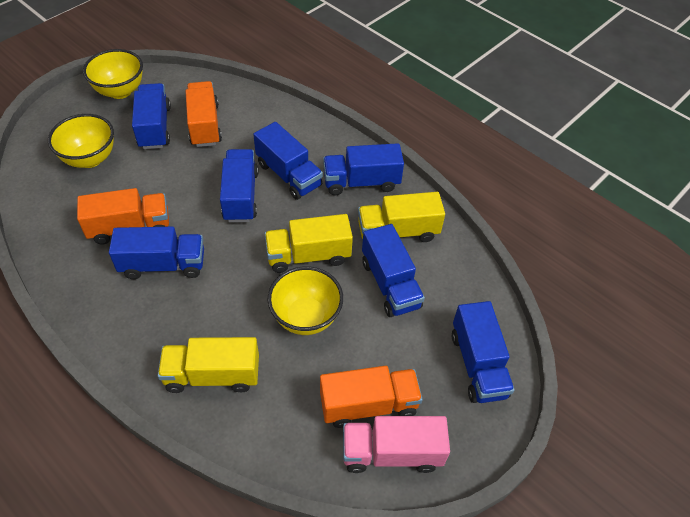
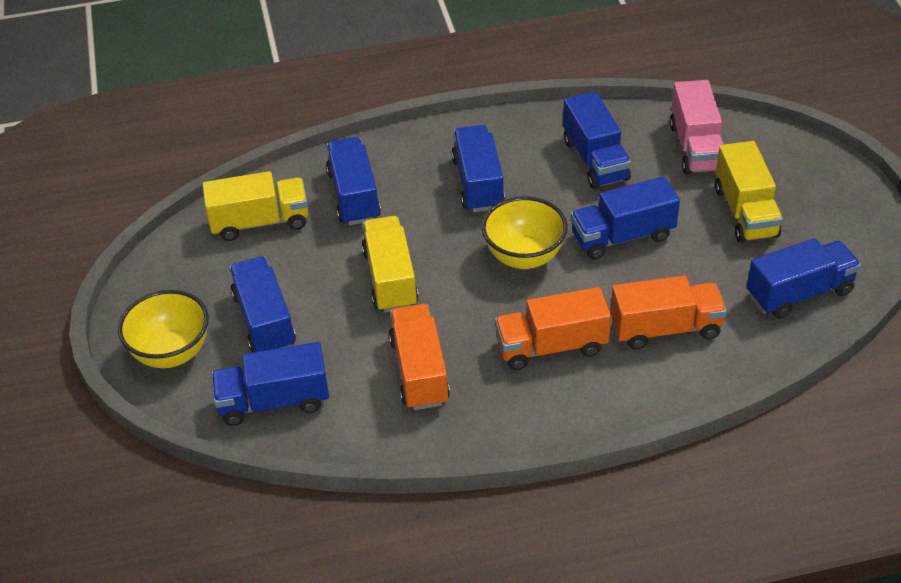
yellow bowl: 3 -> 2

